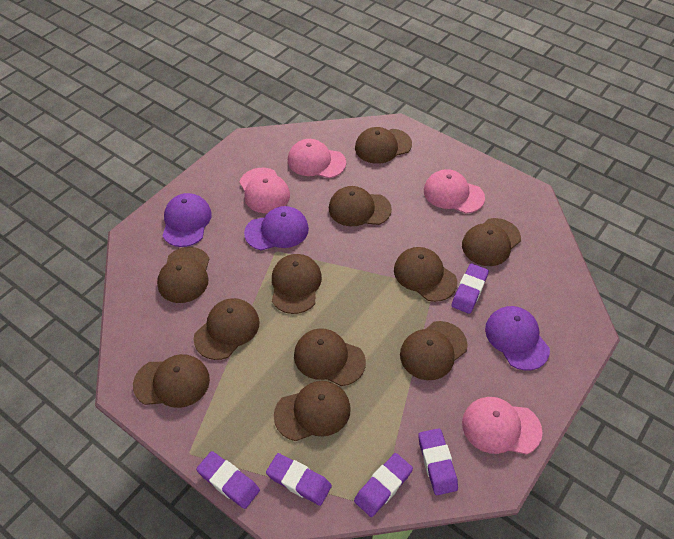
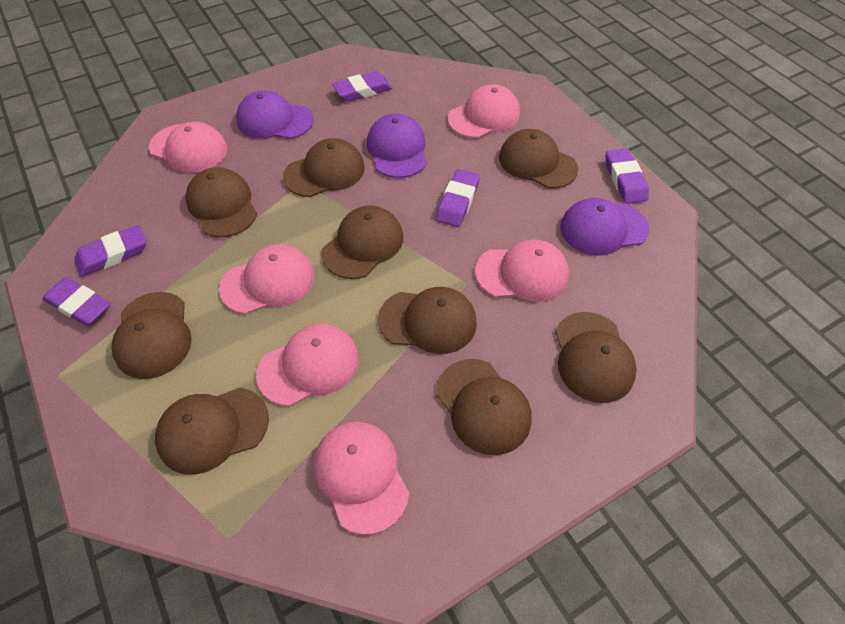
brown cap: 11 -> 9
pink cap: 4 -> 6

